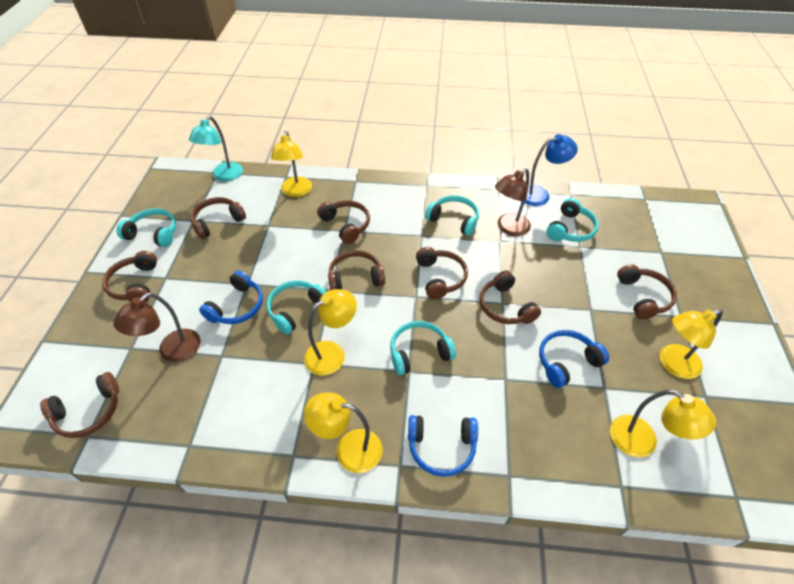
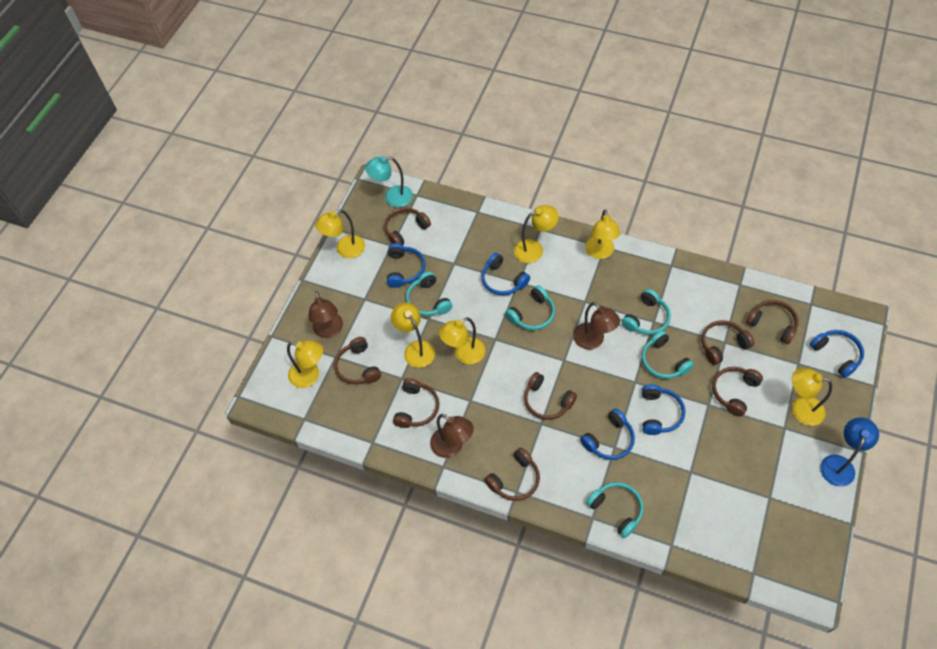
blue headphones: 3 -> 5
brown lamp: 2 -> 3
yellow lamp: 5 -> 7

